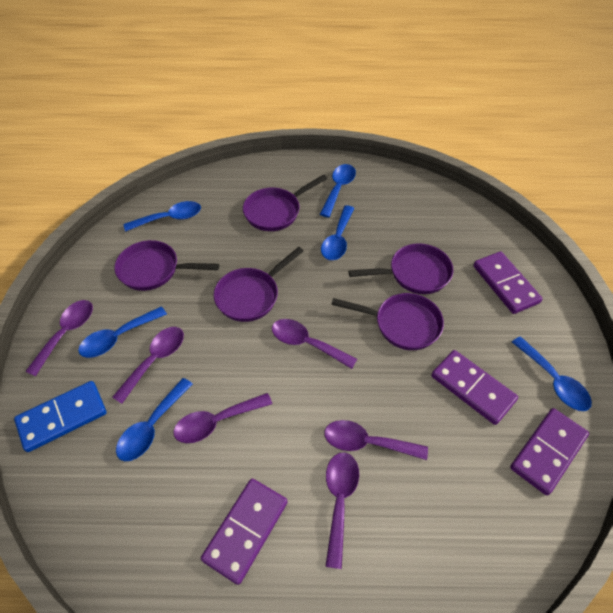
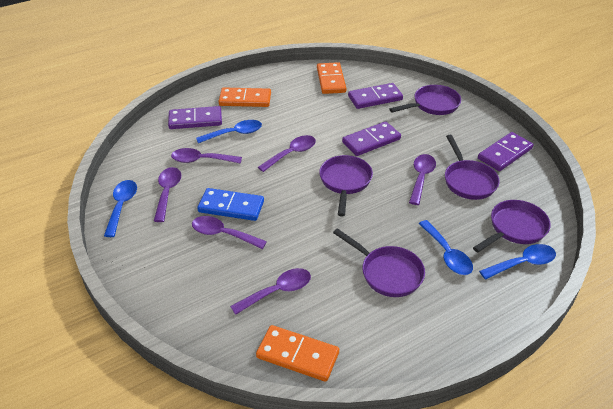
blue spoon: 6 -> 4
orange domino: 0 -> 3

